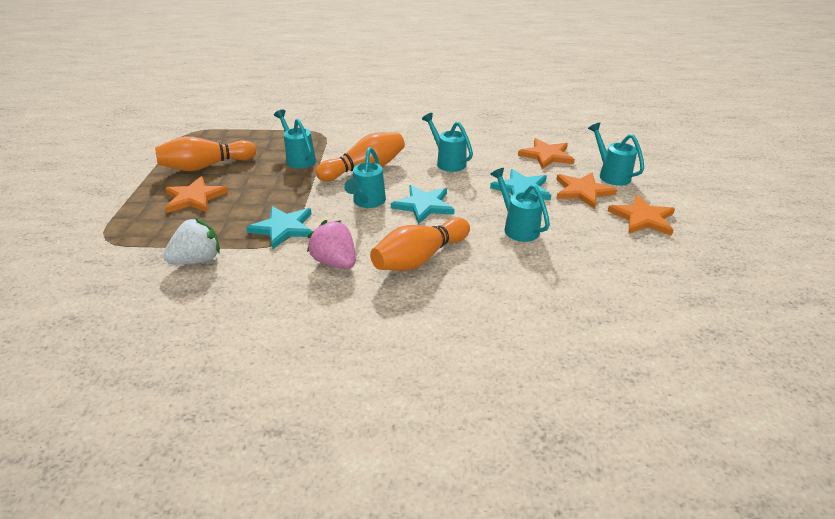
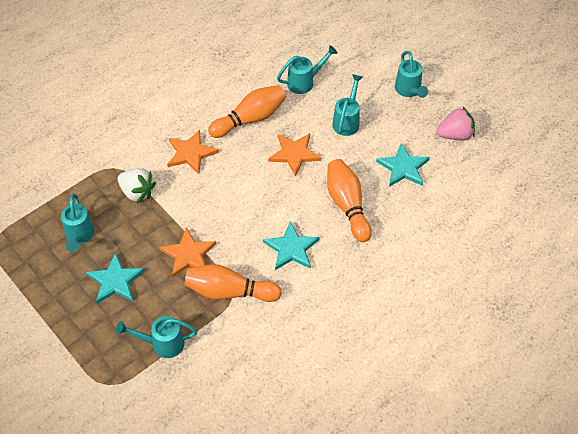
orange star: 4 -> 3

